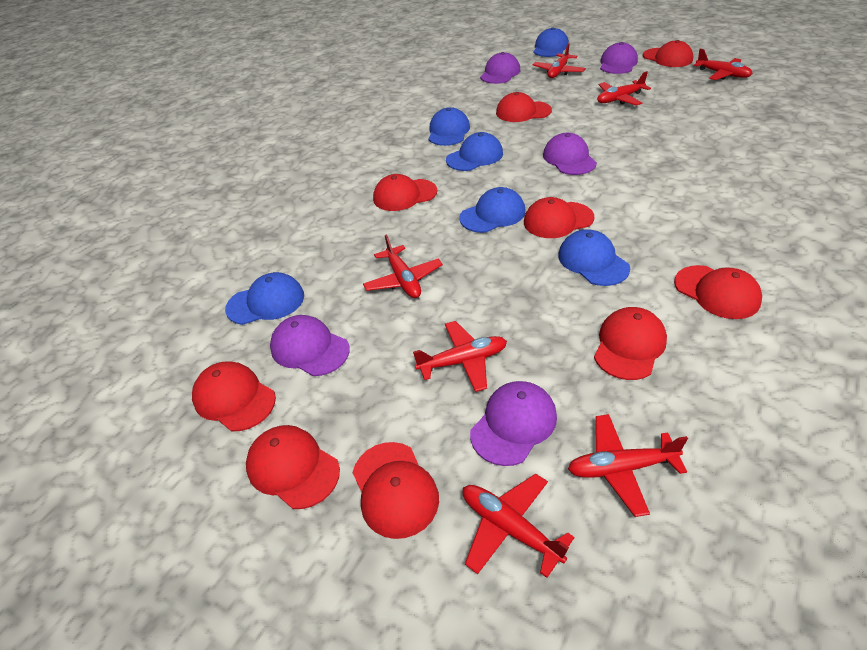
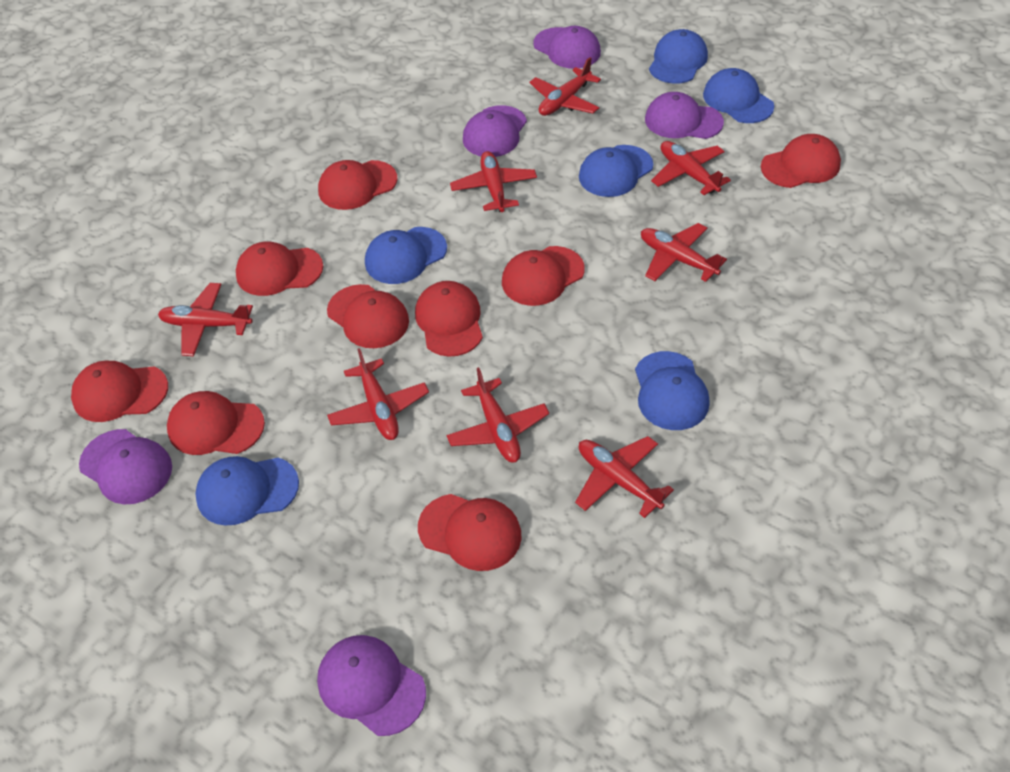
red plane: 7 -> 8

